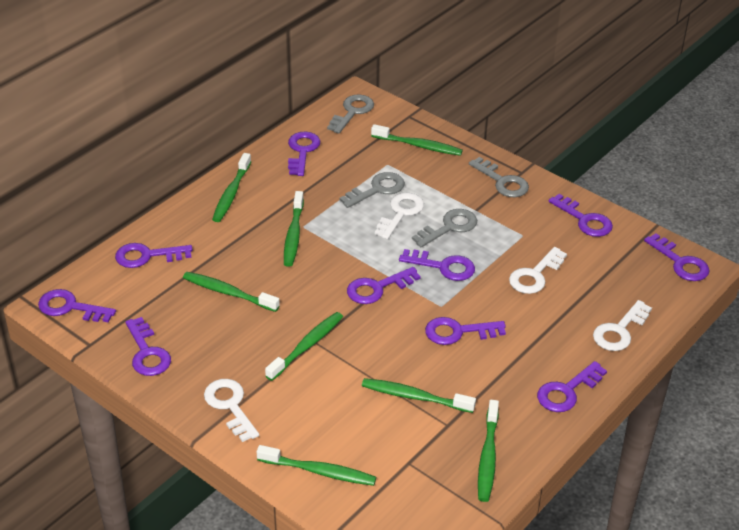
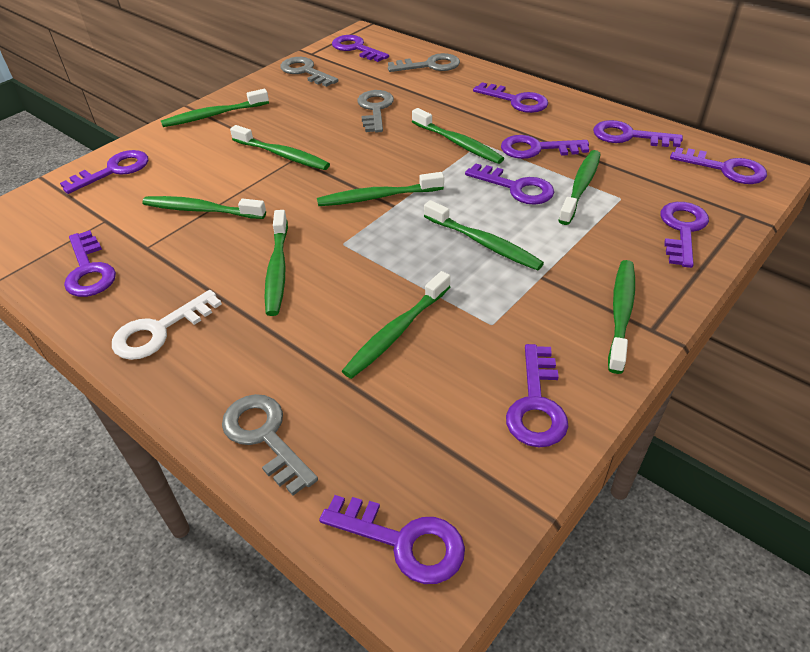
green toothbrush: 8 -> 10
purple key: 10 -> 11
white key: 4 -> 1

